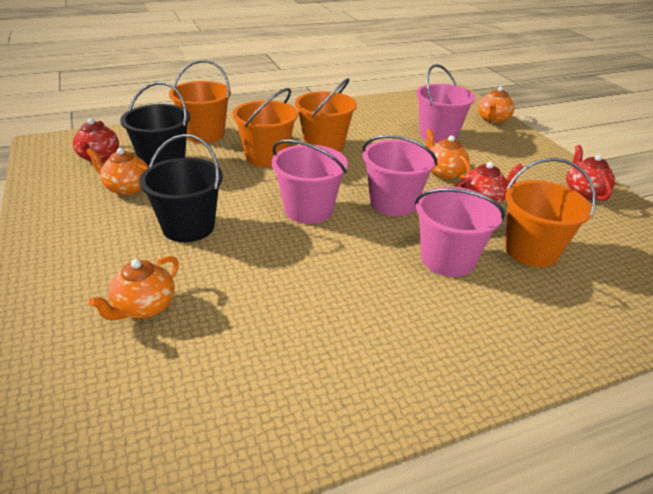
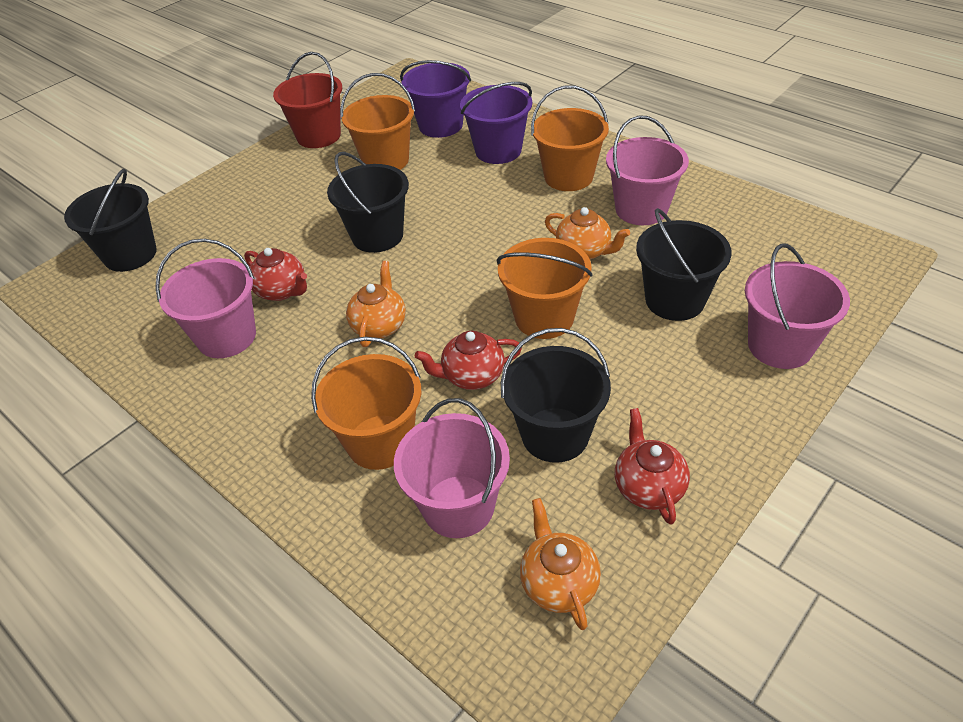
black bucket: 2 -> 4
orange teapot: 4 -> 3
purple bucket: 0 -> 2
red bucket: 0 -> 1

